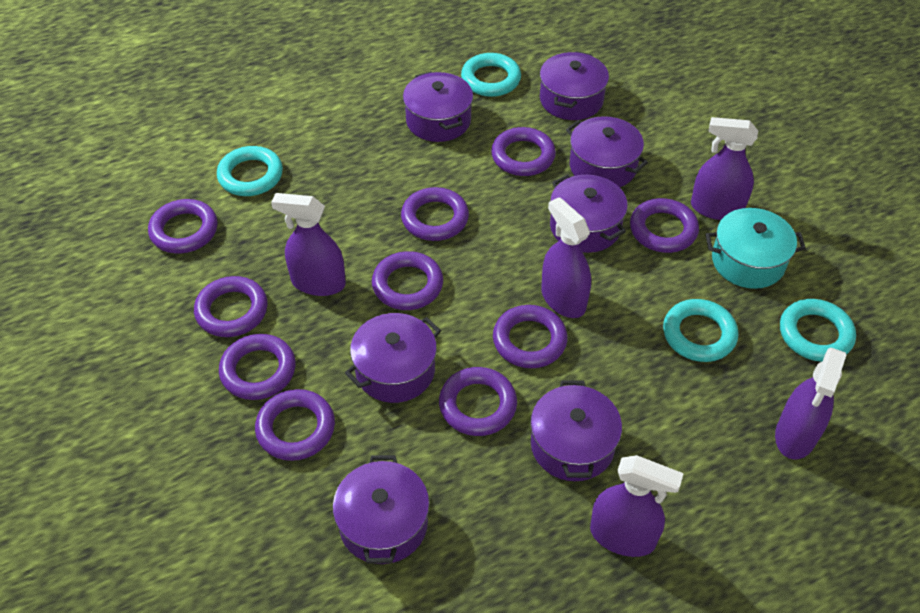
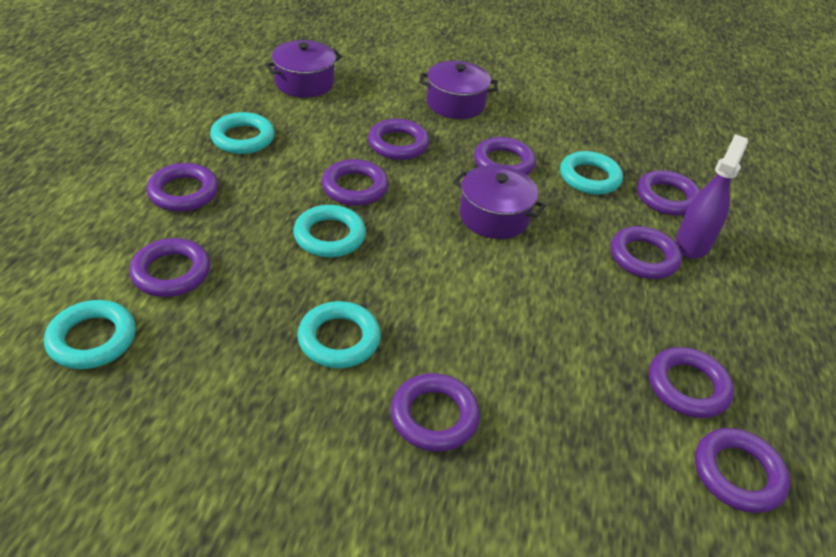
purple pot: 7 -> 3
purple spray bottle: 5 -> 1
turquoise pot: 1 -> 0
turquoise ring: 4 -> 5

